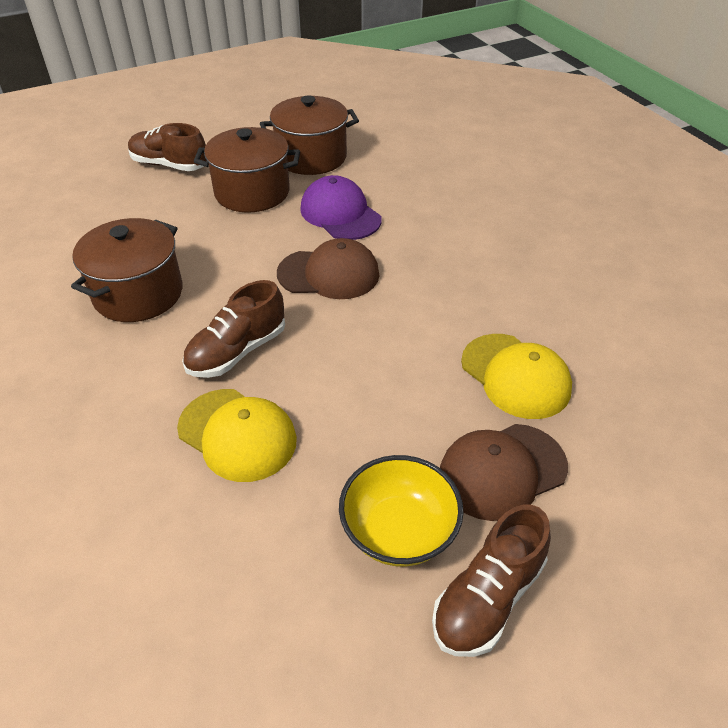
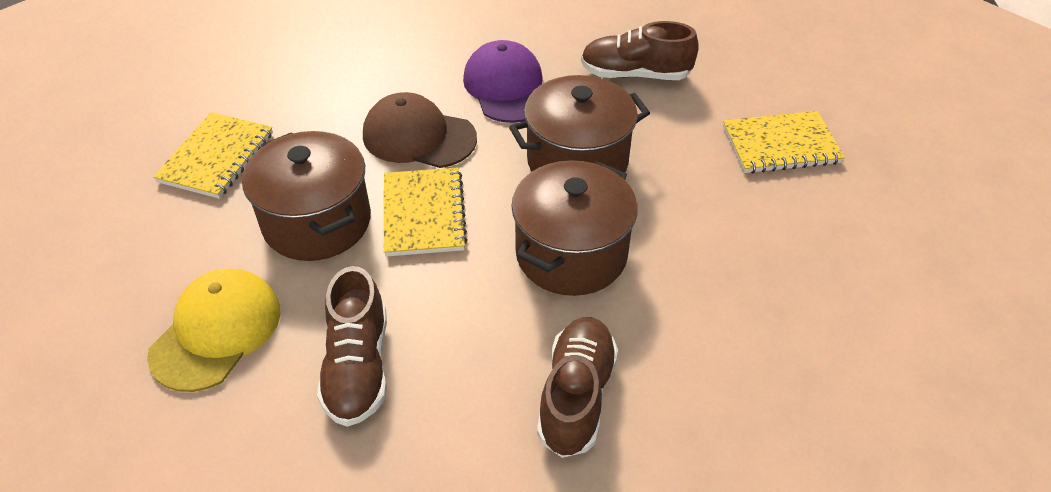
brown cap: 2 -> 1
yellow bowl: 1 -> 0
yellow cap: 2 -> 1
yellow notebook: 0 -> 3

